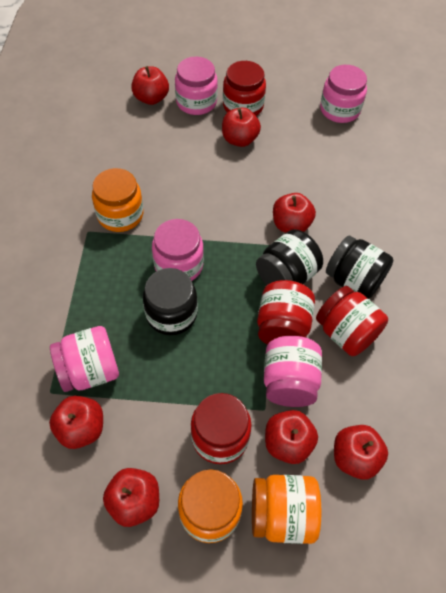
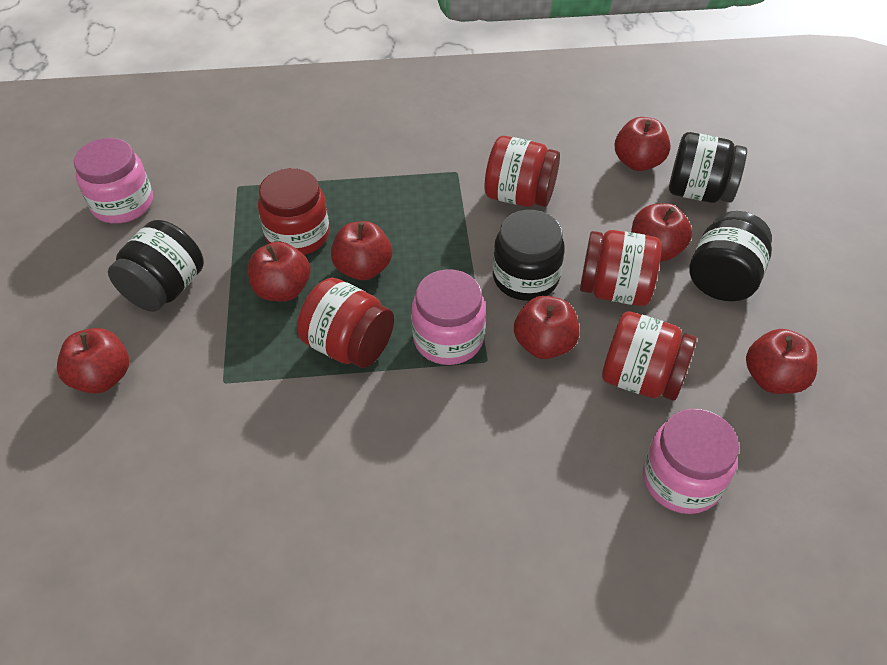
black jar: 3 -> 4
orange jar: 3 -> 0
pink jar: 5 -> 3
red jar: 4 -> 5

